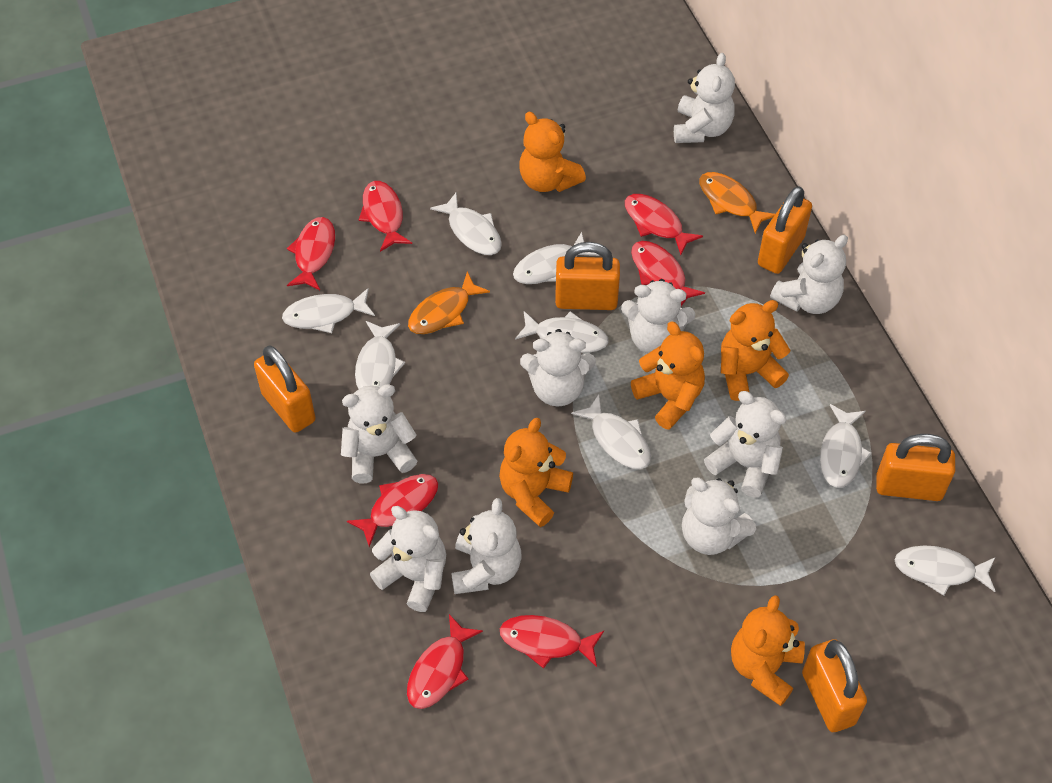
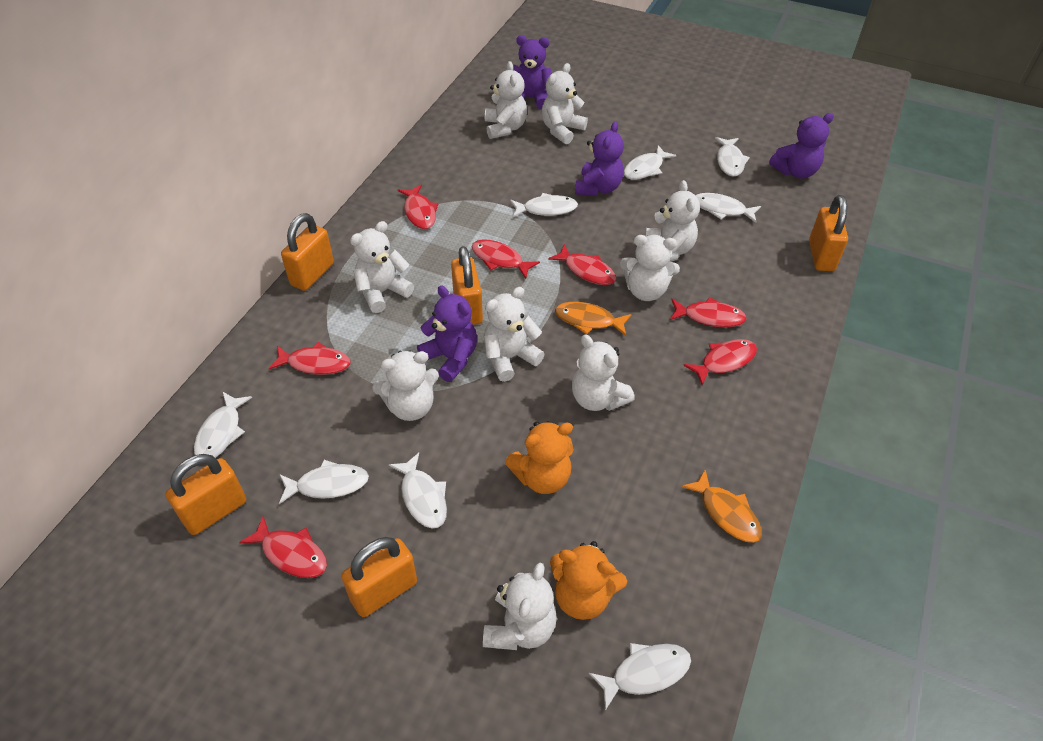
orange teddy bear: 5 -> 2
purple teddy bear: 0 -> 4

